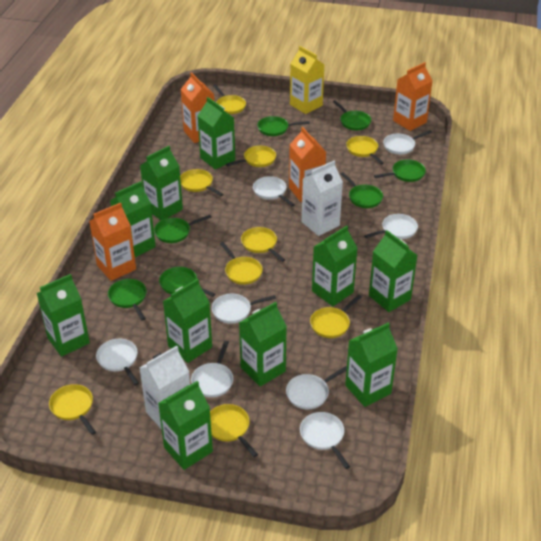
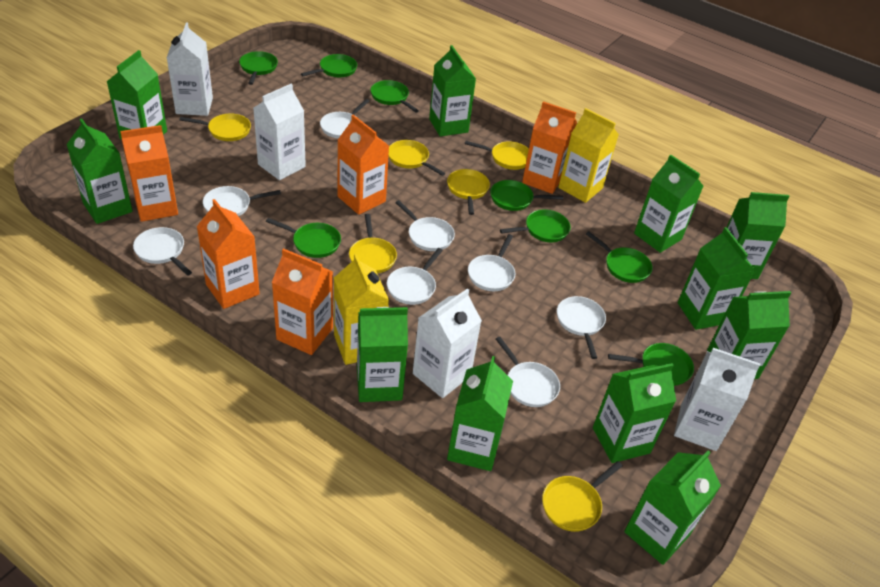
green carton: 10 -> 11
green pan: 7 -> 8
orange carton: 4 -> 5
white carton: 2 -> 4
yellow carton: 1 -> 2
yellow pan: 9 -> 6

